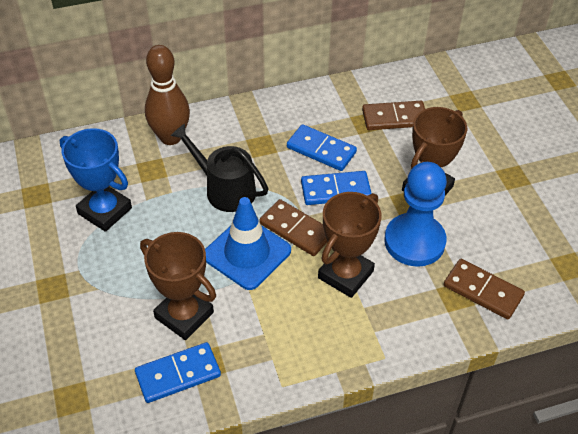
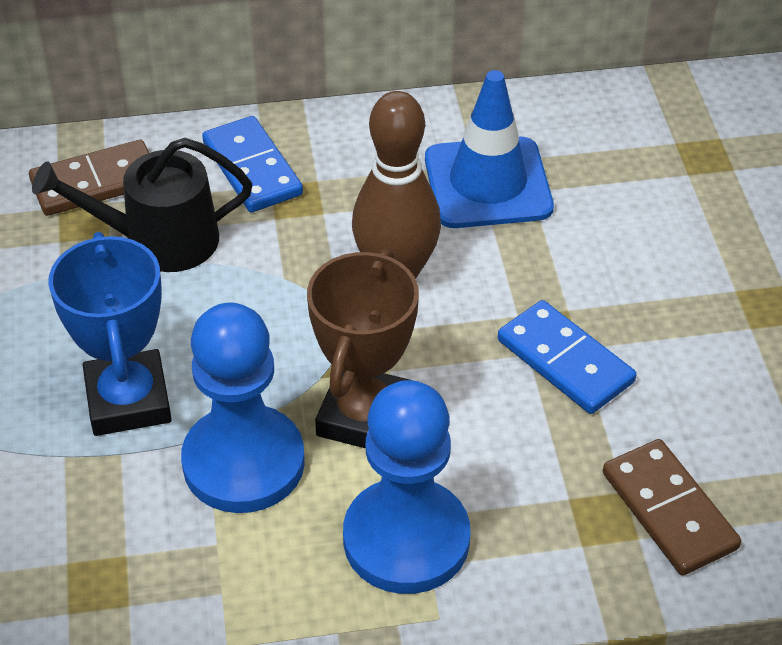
blue domino: 3 -> 2
blue pawn: 1 -> 2
brown domino: 3 -> 2
brown trophy: 3 -> 1

